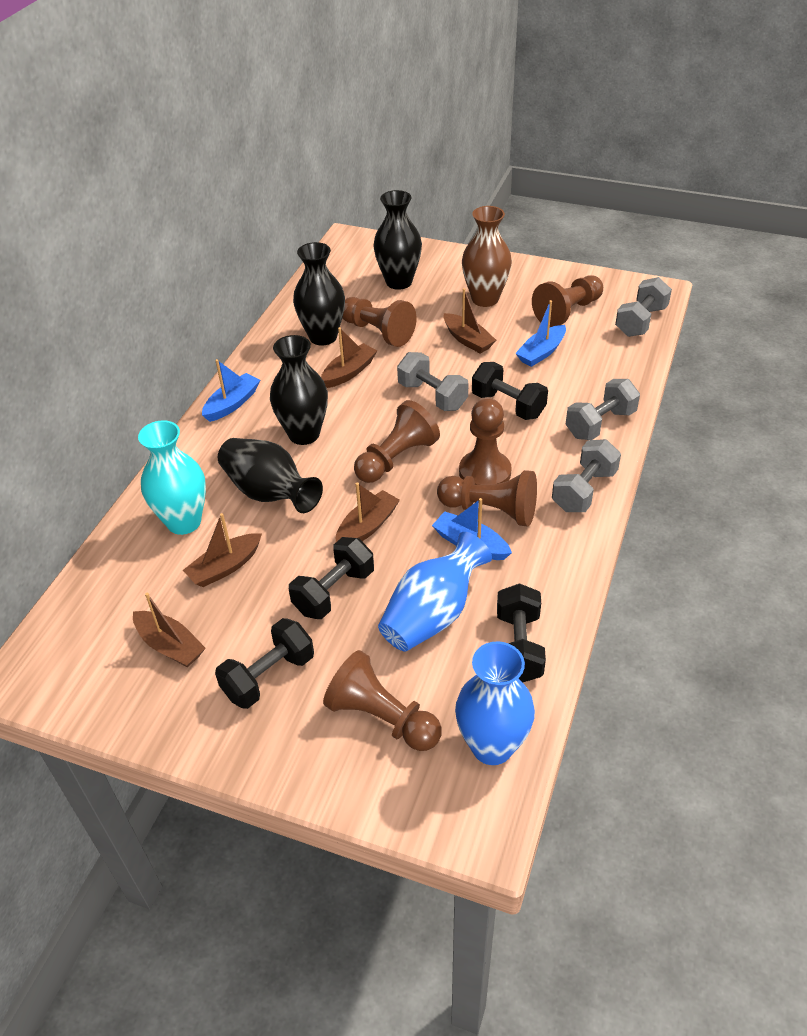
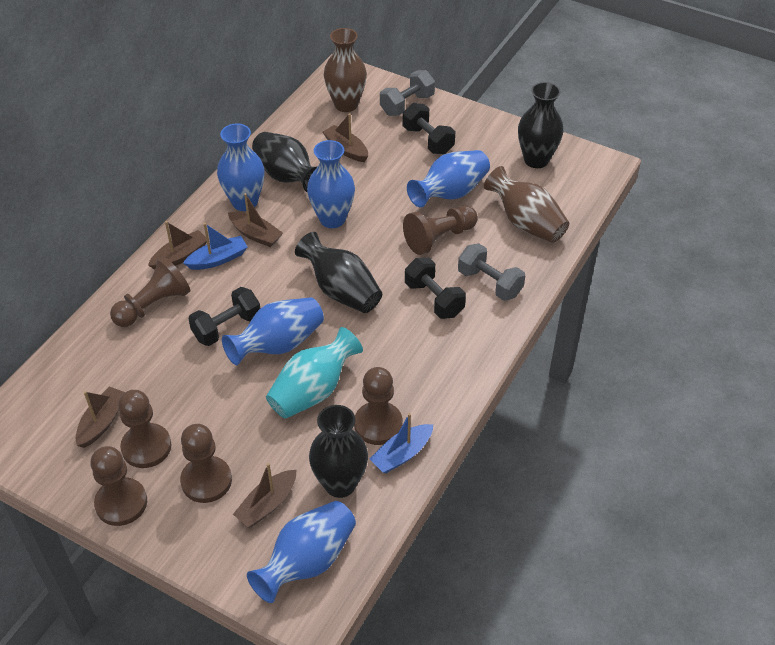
black dumbbell: 4 -> 3
blue boat: 3 -> 2
blue vase: 2 -> 5
brown vase: 1 -> 2
grey dumbbell: 4 -> 2

